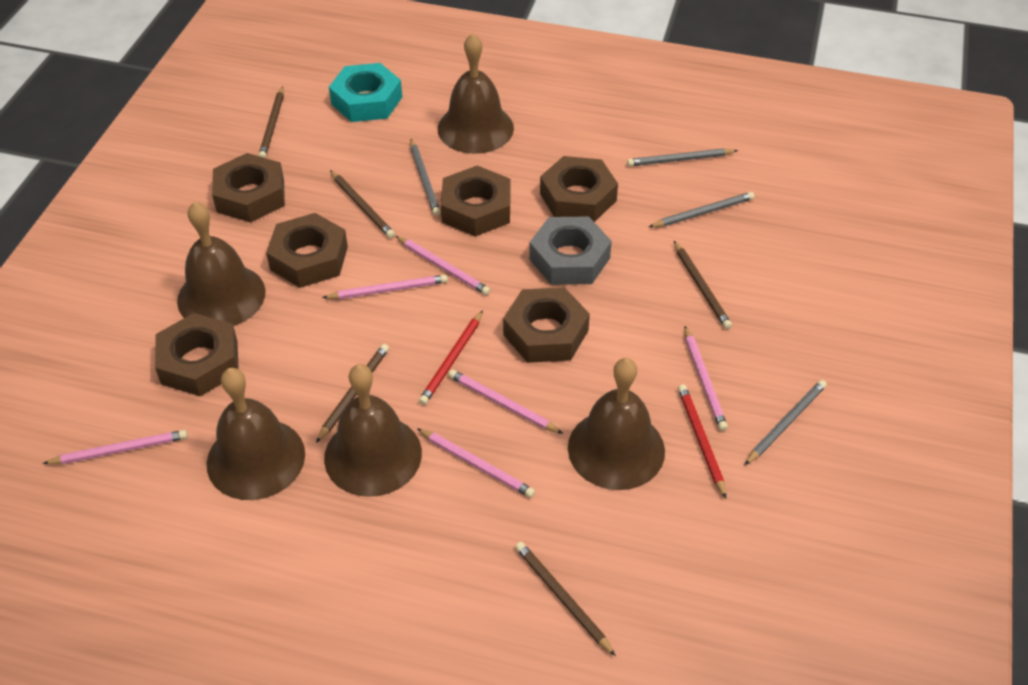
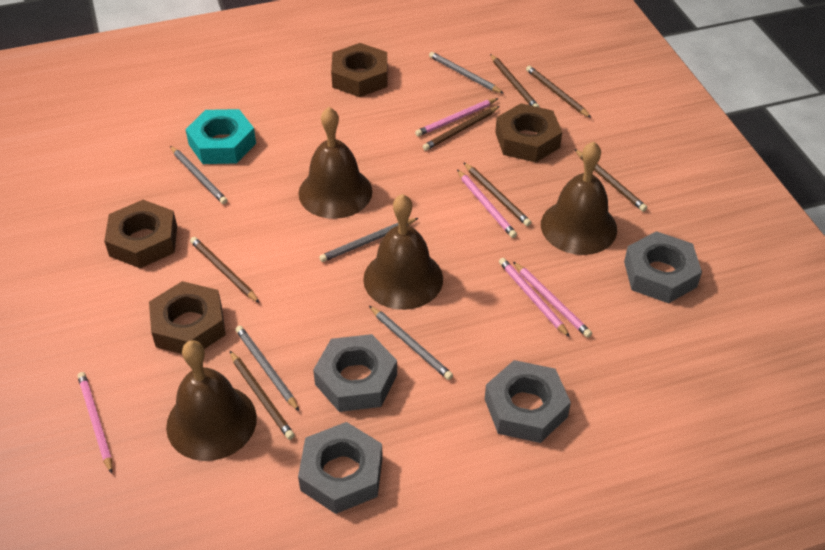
brown bell: 5 -> 4
brown nut: 6 -> 4
brown pencil: 5 -> 7
grey nut: 1 -> 4
grey pencil: 4 -> 5
pink pencil: 6 -> 5
red pencil: 2 -> 0

